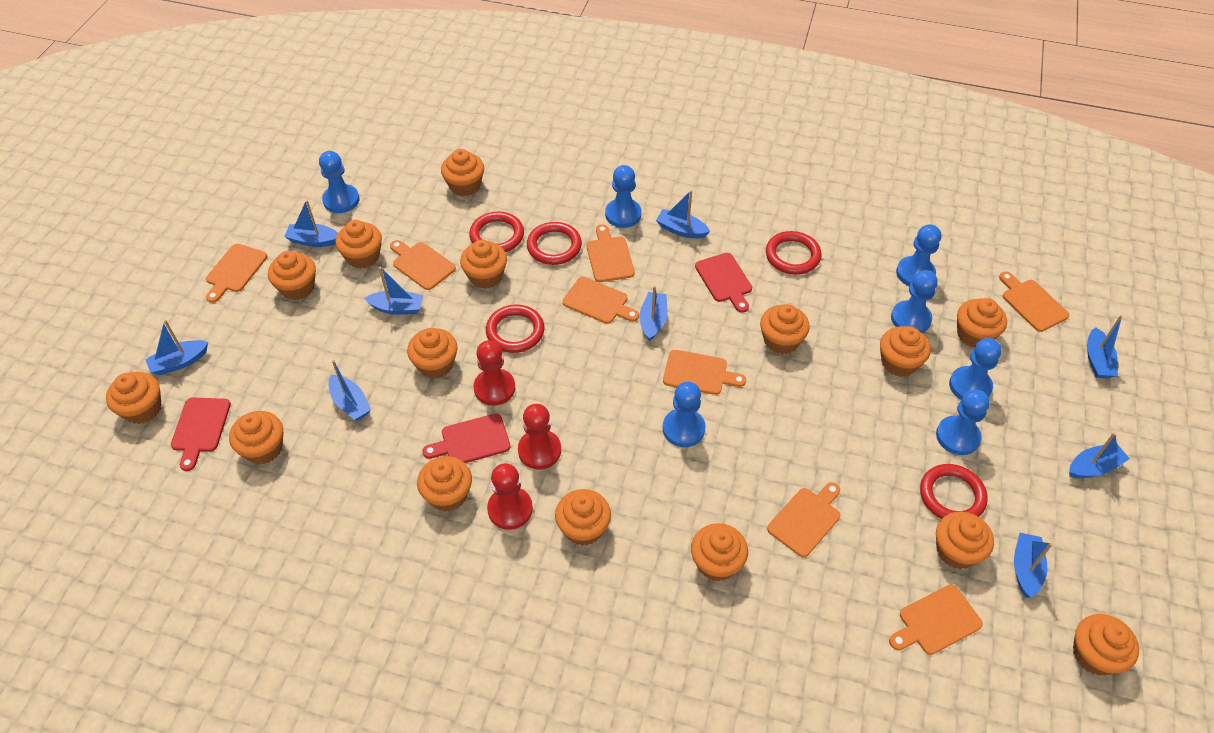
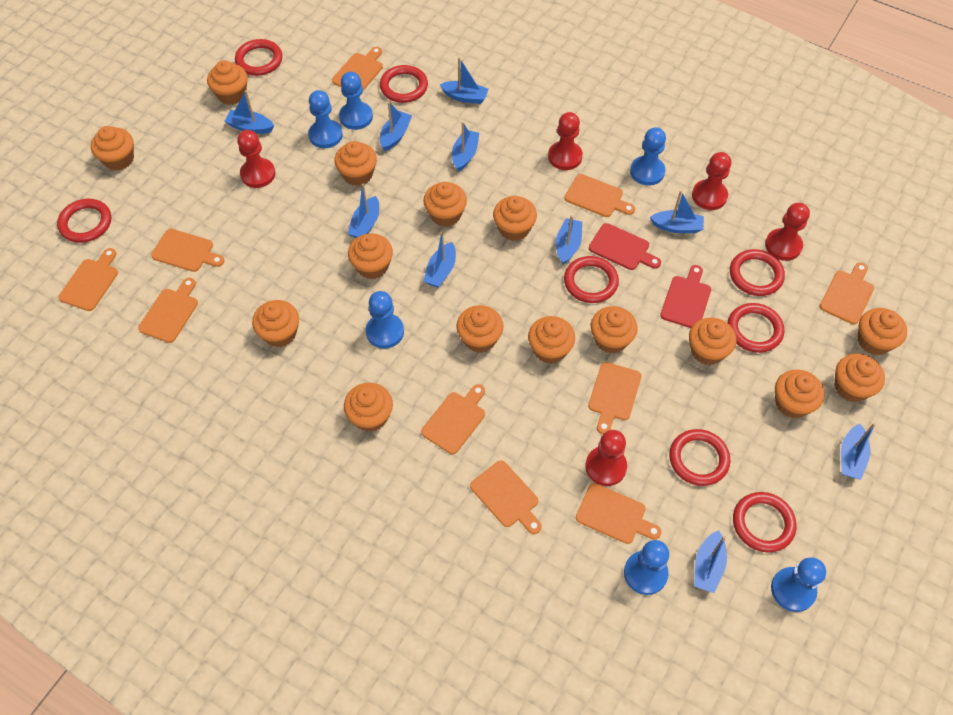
blue boat: 9 -> 10
blue pawn: 7 -> 6
orange cutting board: 8 -> 10
red cutting board: 3 -> 2
red pawn: 3 -> 5
red ring: 5 -> 8

